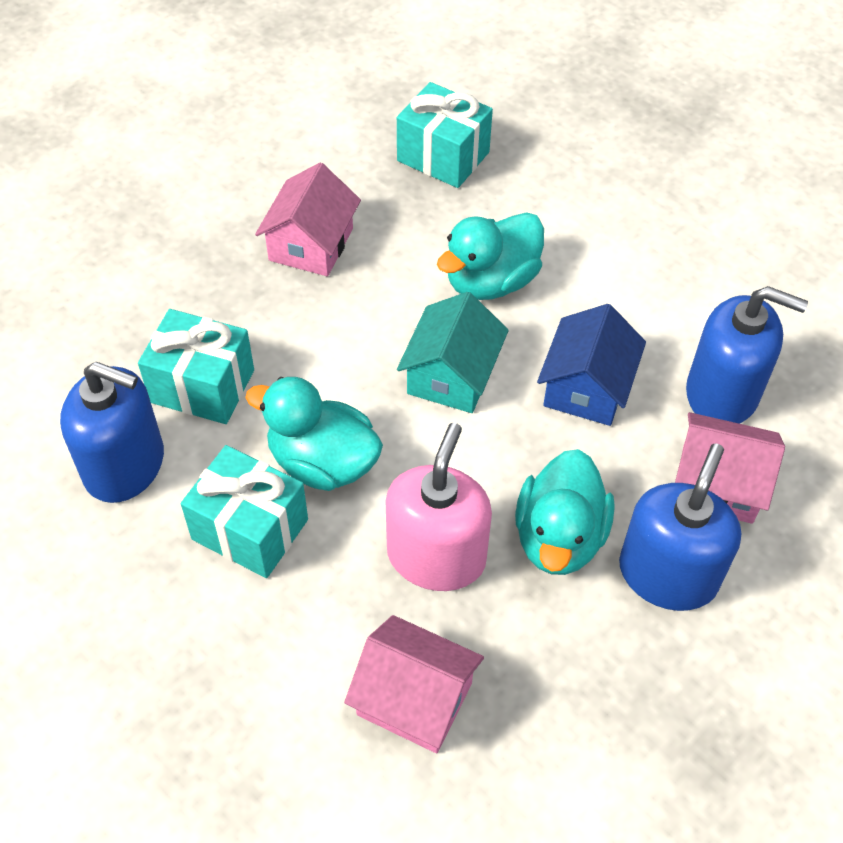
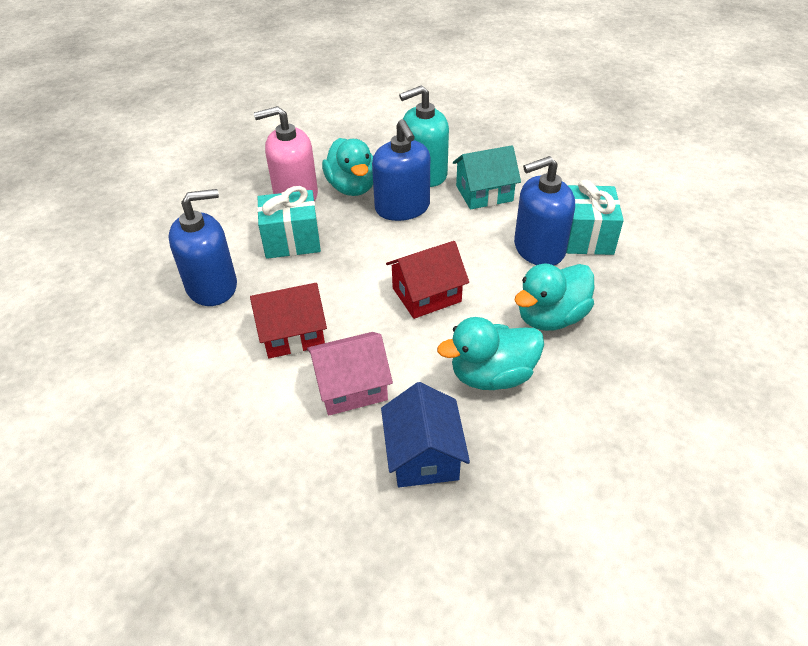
pink house: 3 -> 1
red house: 0 -> 2
turquoise gift: 3 -> 2
turquoise soap dispenser: 0 -> 1

